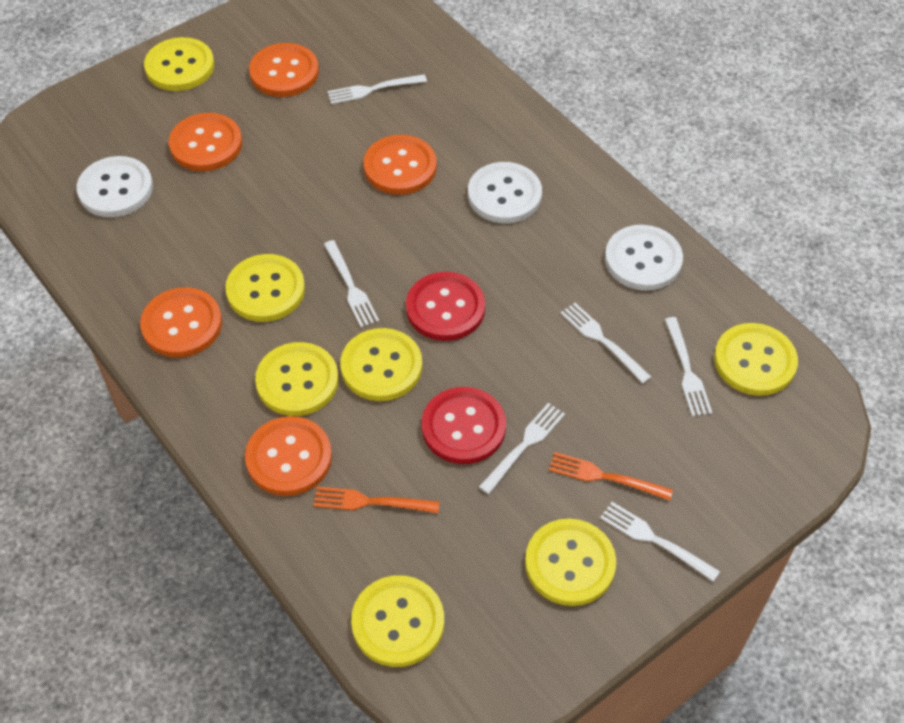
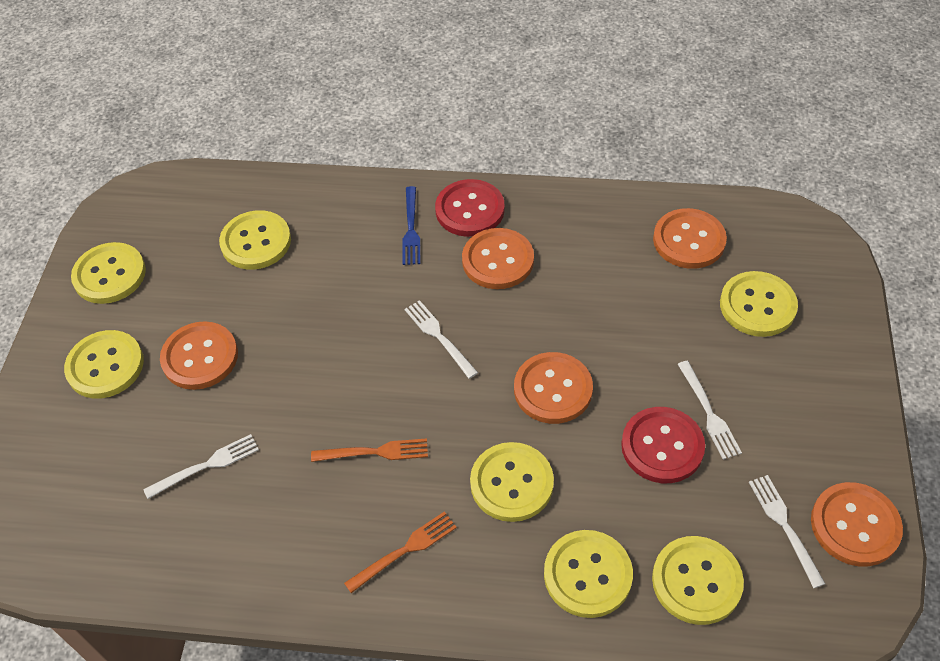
blue fork: 0 -> 1
white button: 3 -> 0
white fork: 6 -> 4

